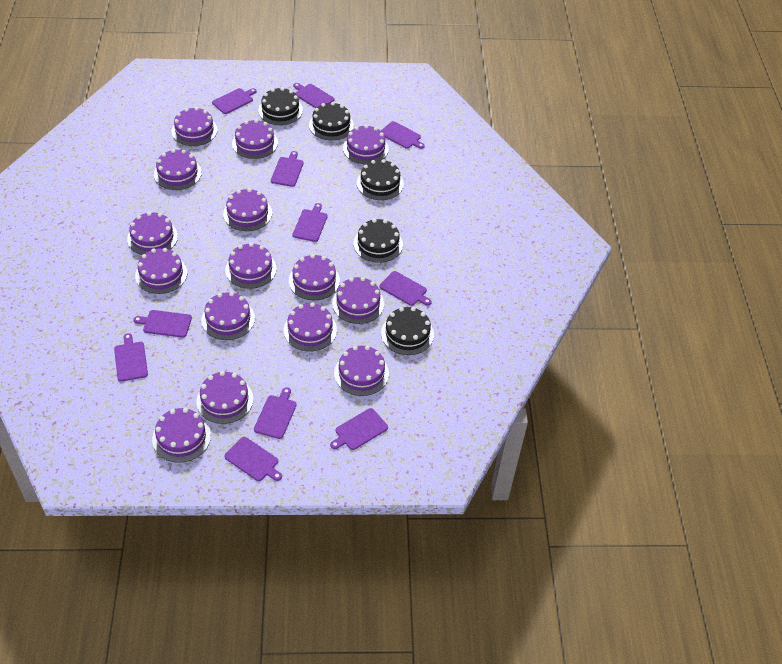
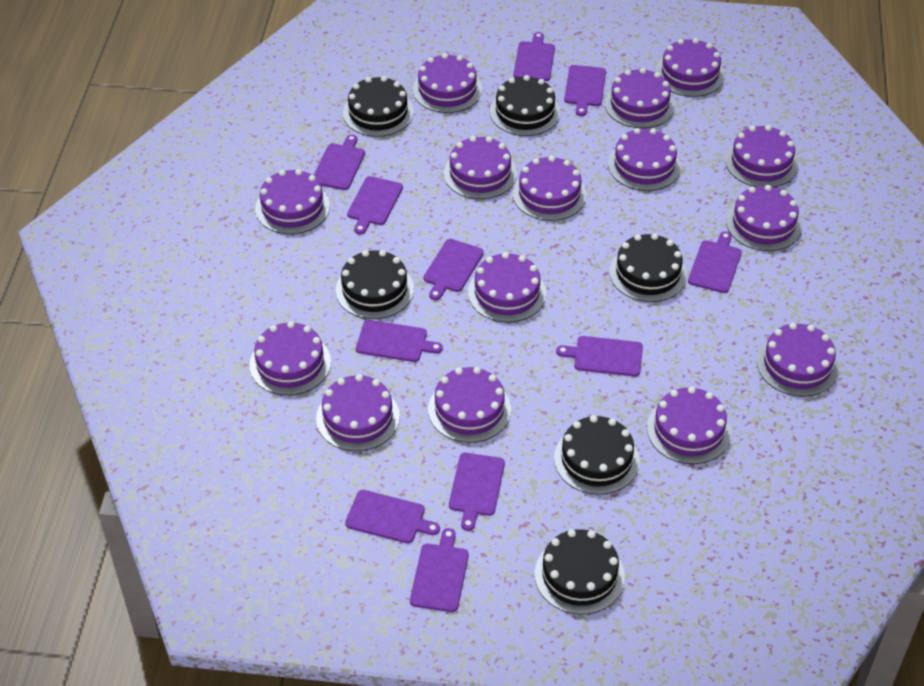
black cake: 5 -> 6

